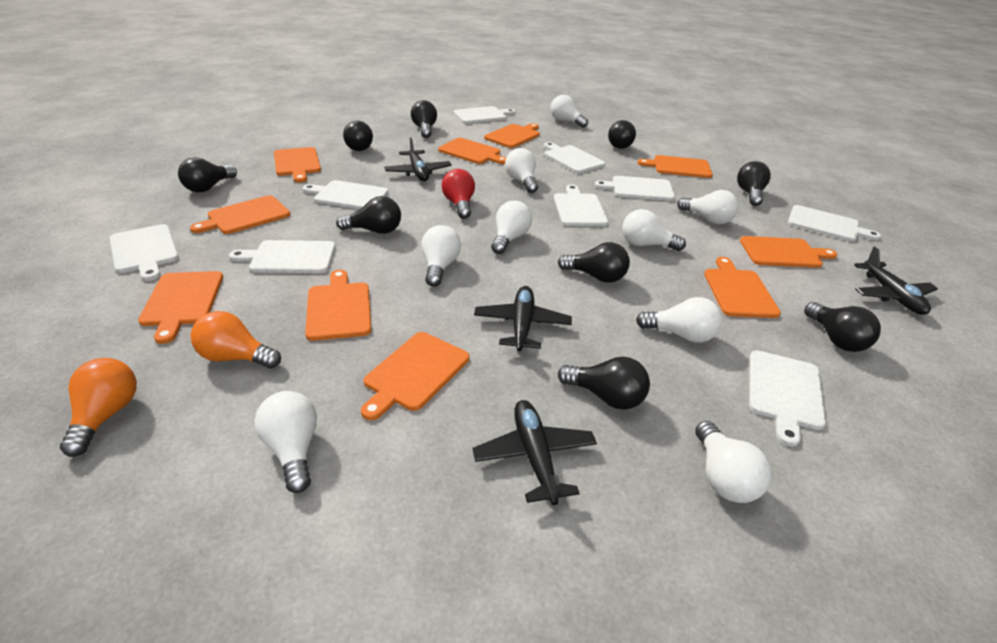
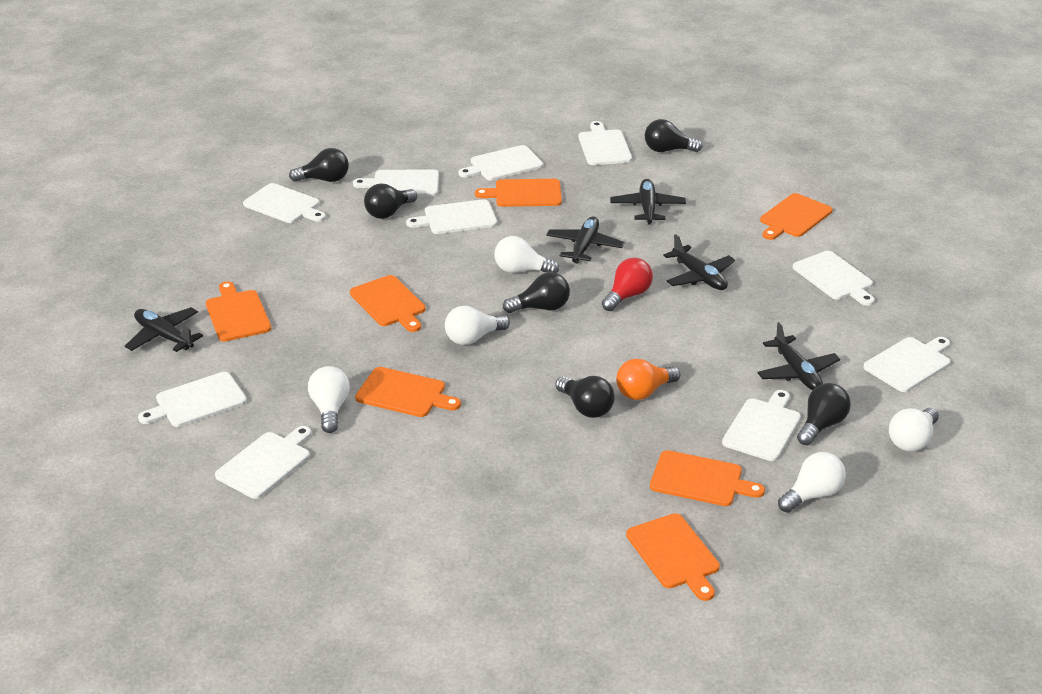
black light bulb: 9 -> 6
black plane: 4 -> 5
orange cutting board: 10 -> 7
orange light bulb: 2 -> 1
white cutting board: 9 -> 10
white light bulb: 9 -> 5

